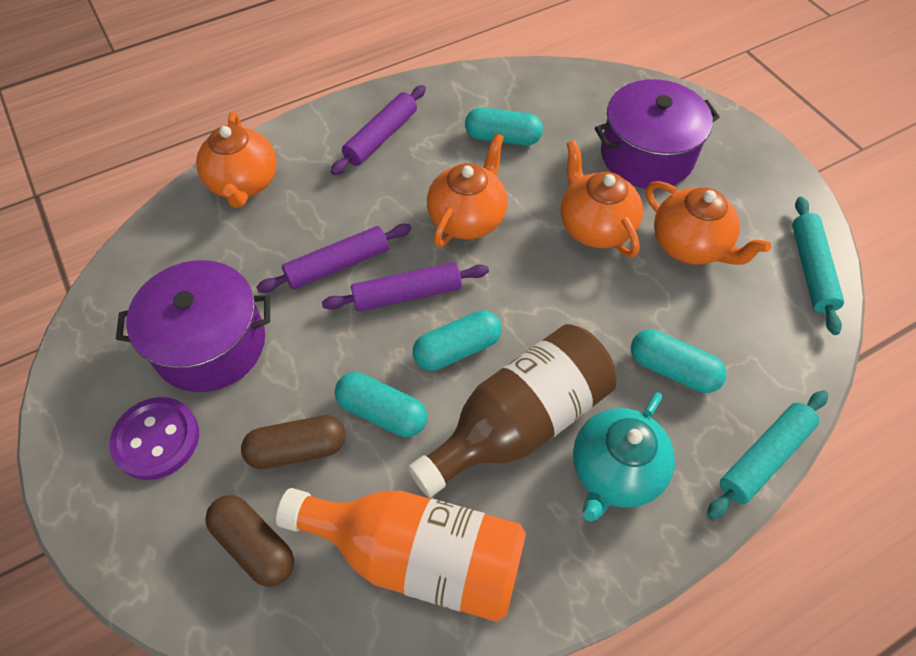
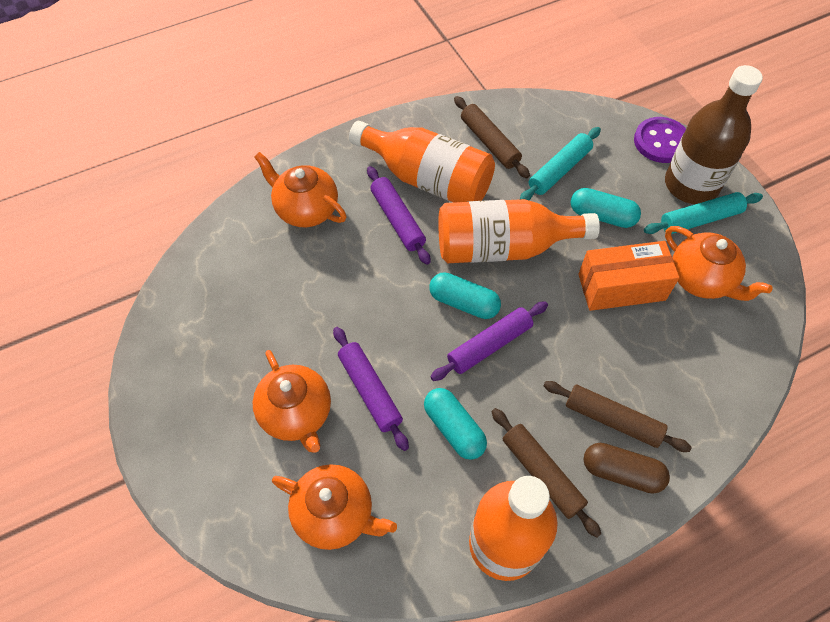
brown capsule: 2 -> 1
brown rolling pin: 0 -> 3
orange bottle: 1 -> 3
orange box: 0 -> 1
purple pot: 2 -> 0
turquoise capsule: 4 -> 3
turquoise teapot: 1 -> 0

